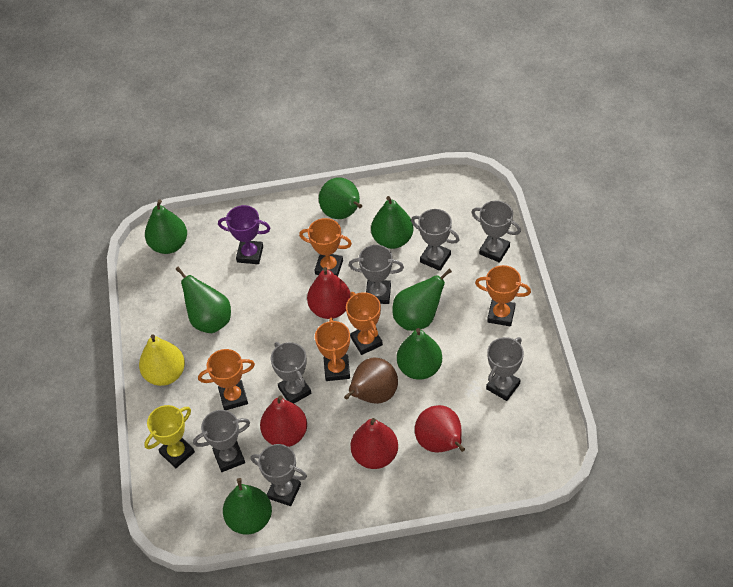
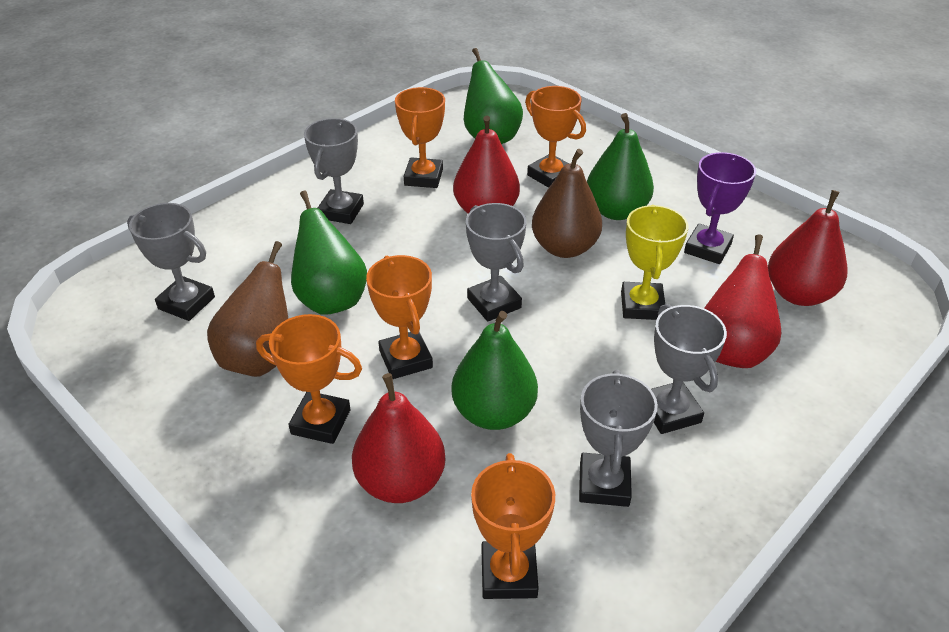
brown pear: 1 -> 2
green pear: 7 -> 4
grey trophy: 7 -> 5
yellow pear: 1 -> 0

